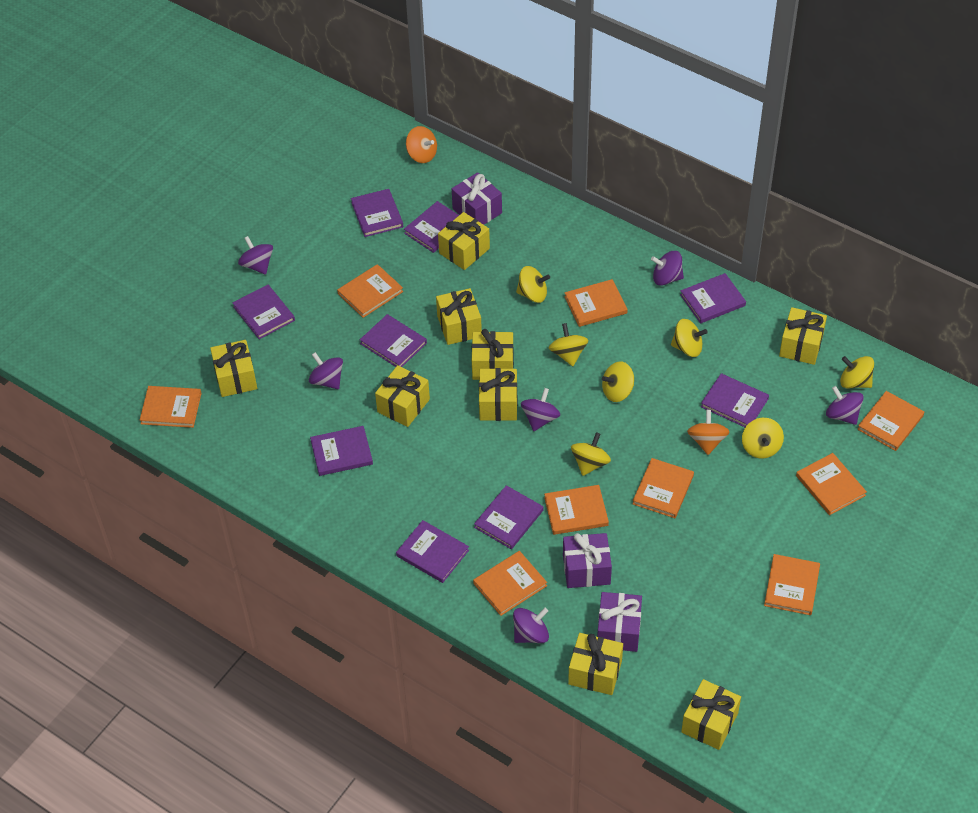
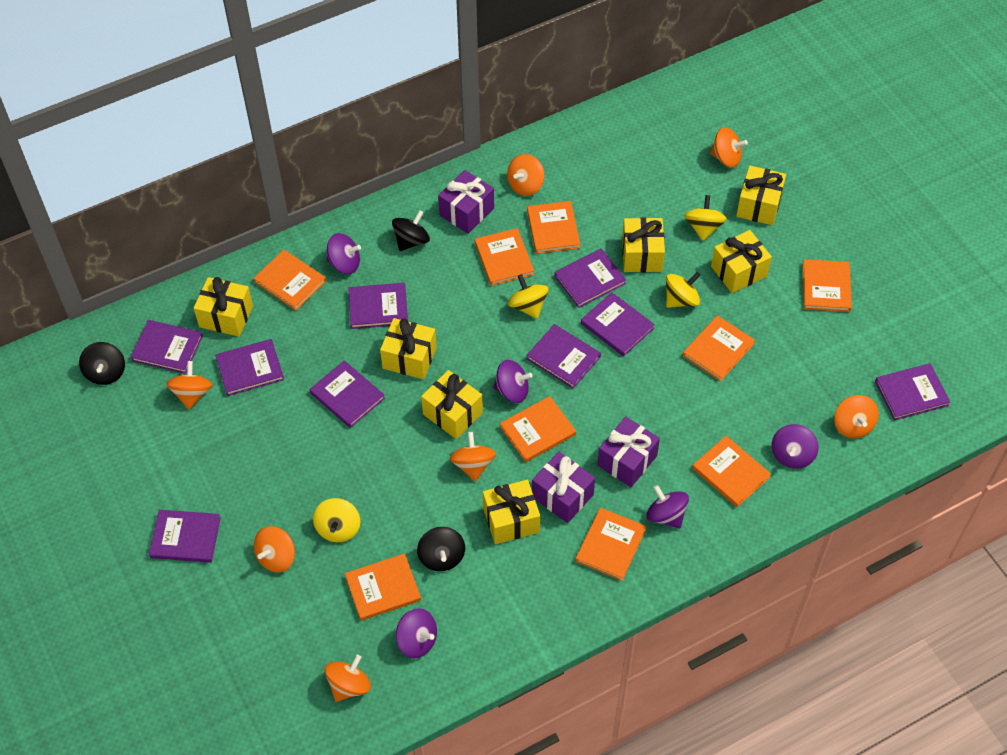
black spinning top: 0 -> 3
orange spinning top: 2 -> 7
purple spinning top: 6 -> 5
yellow gift: 9 -> 7
yellow spinning top: 7 -> 4

